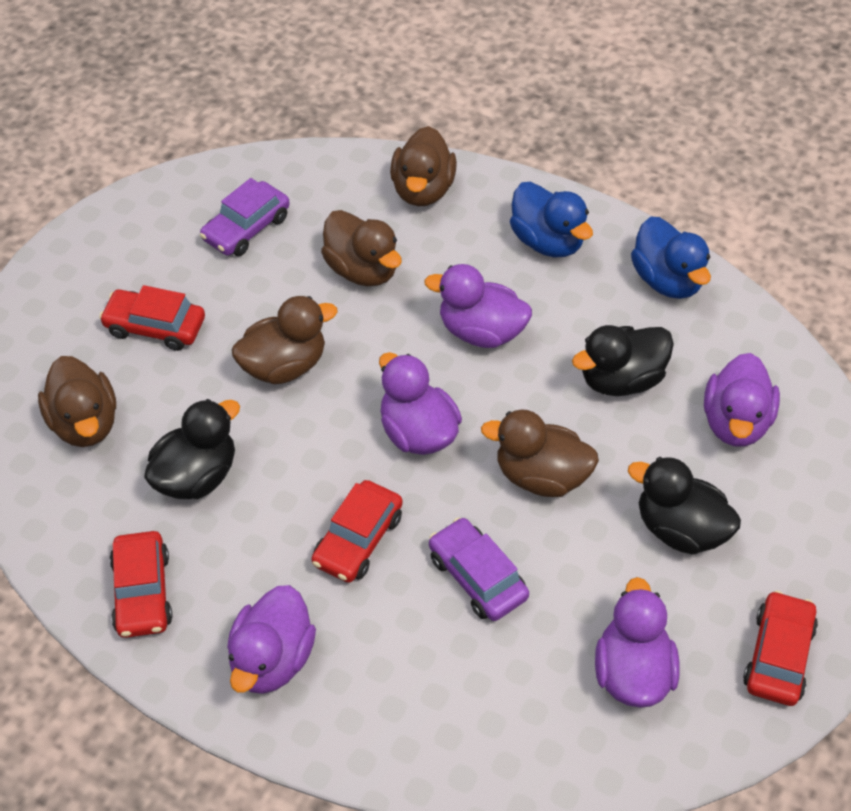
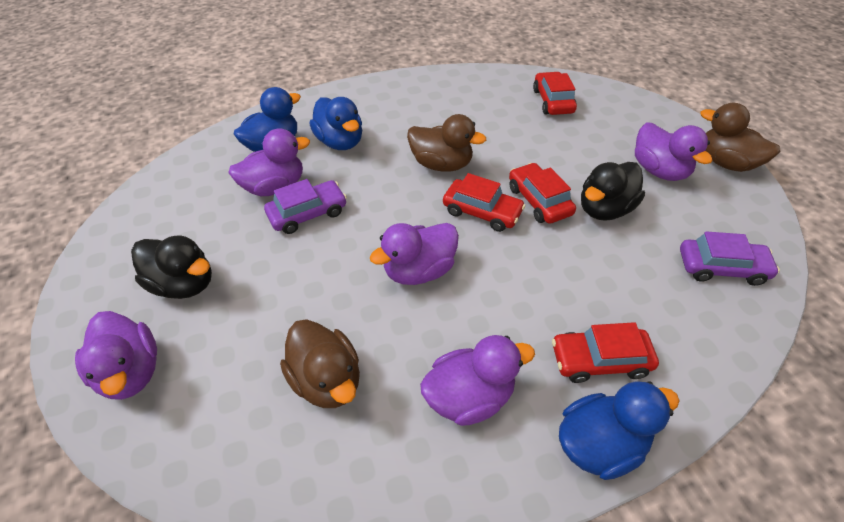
black duck: 3 -> 2
blue duck: 2 -> 3
brown duck: 5 -> 3

